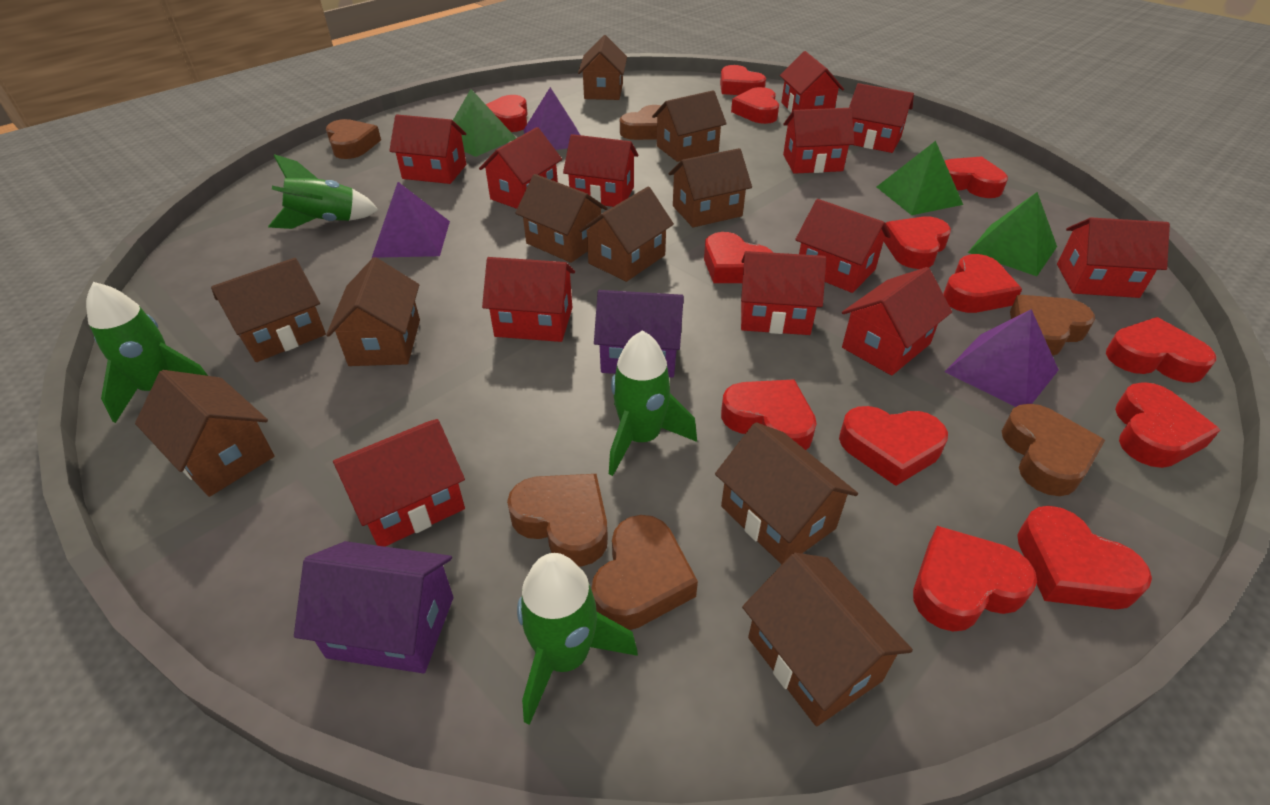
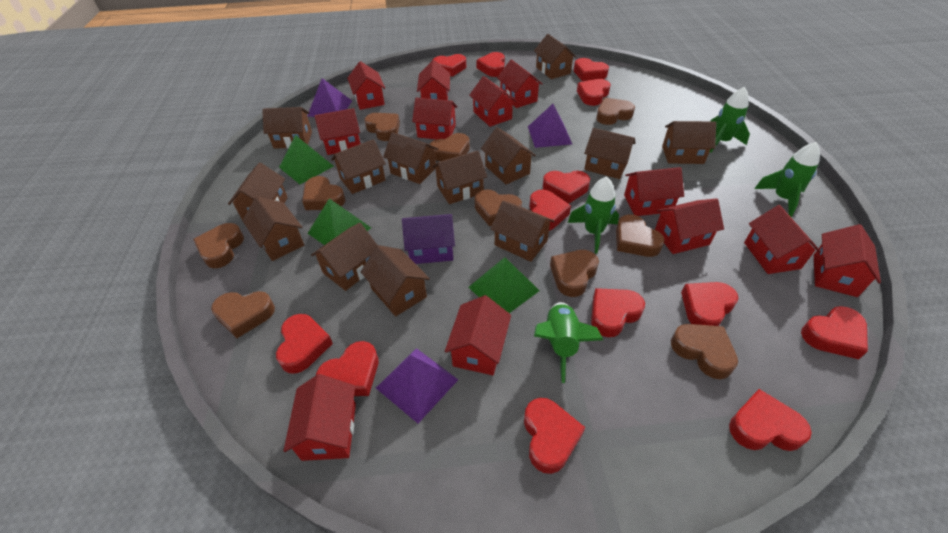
brown heart: 6 -> 10
brown house: 10 -> 13
purple house: 2 -> 1

